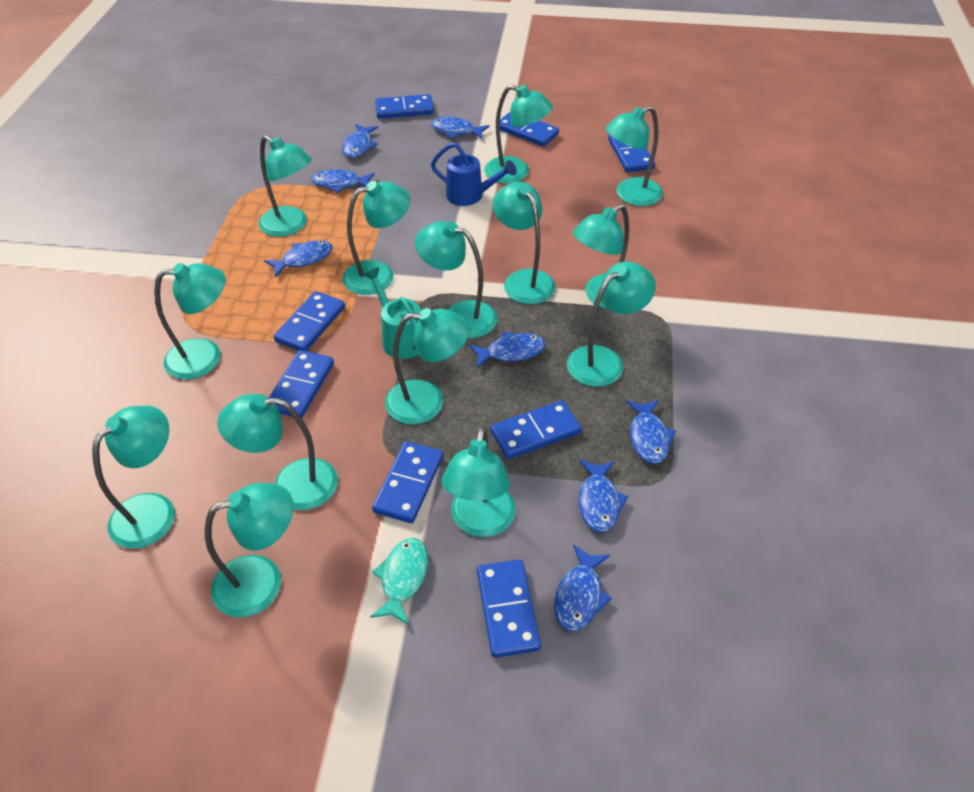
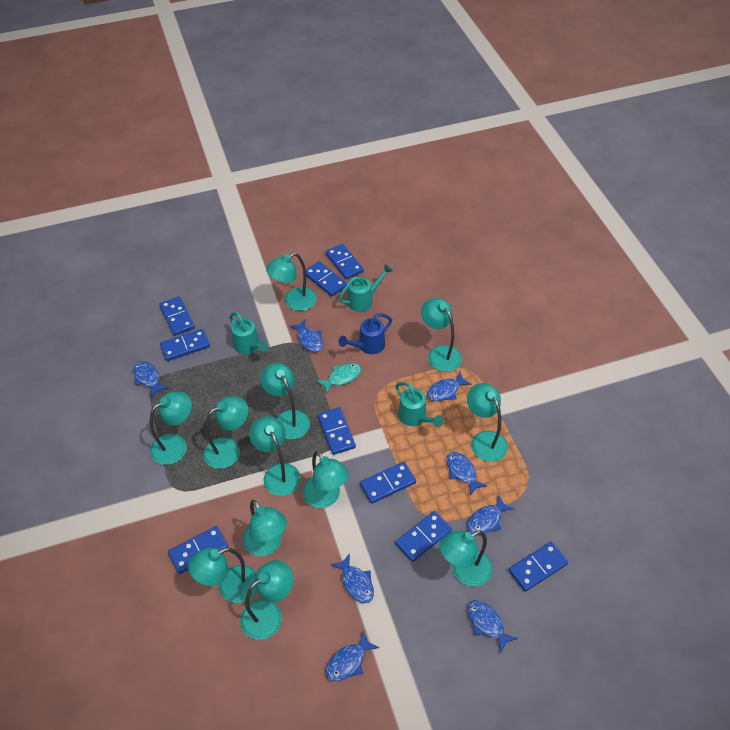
blue domino: 8 -> 9
turquoise lamp: 14 -> 12
turquoise watering can: 1 -> 3

